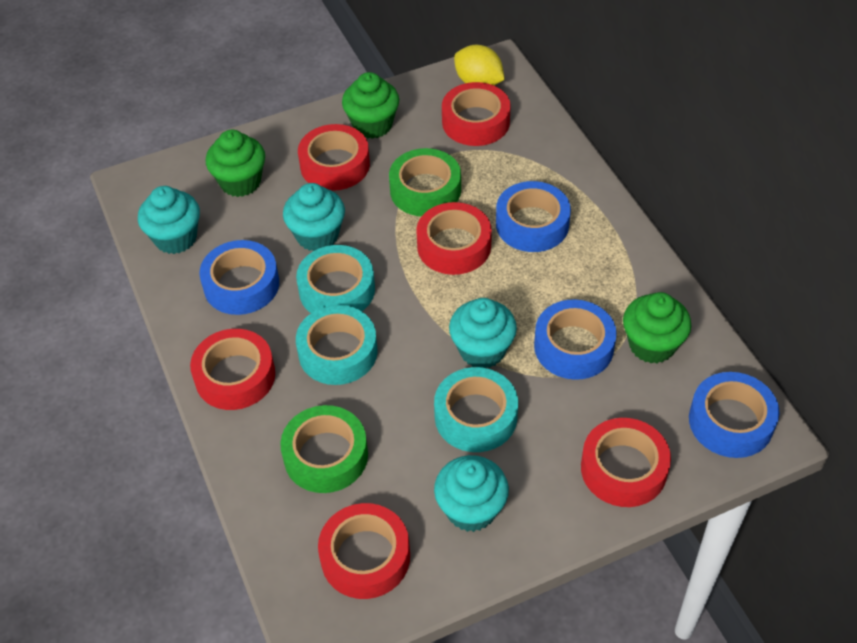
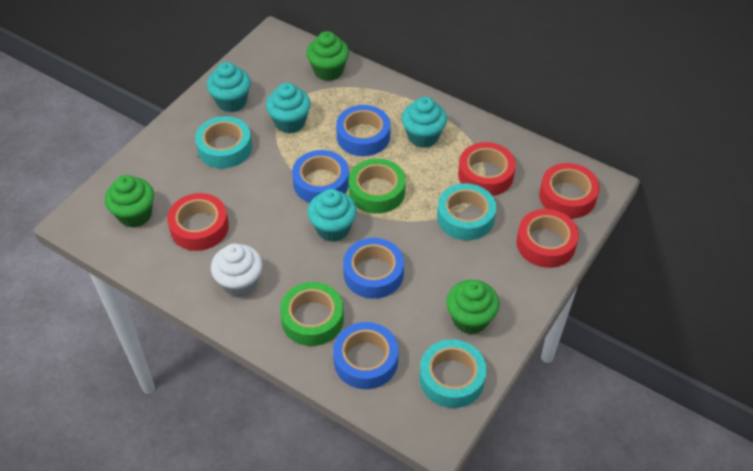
red tape: 6 -> 4
white cupcake: 0 -> 1
yellow lemon: 1 -> 0

